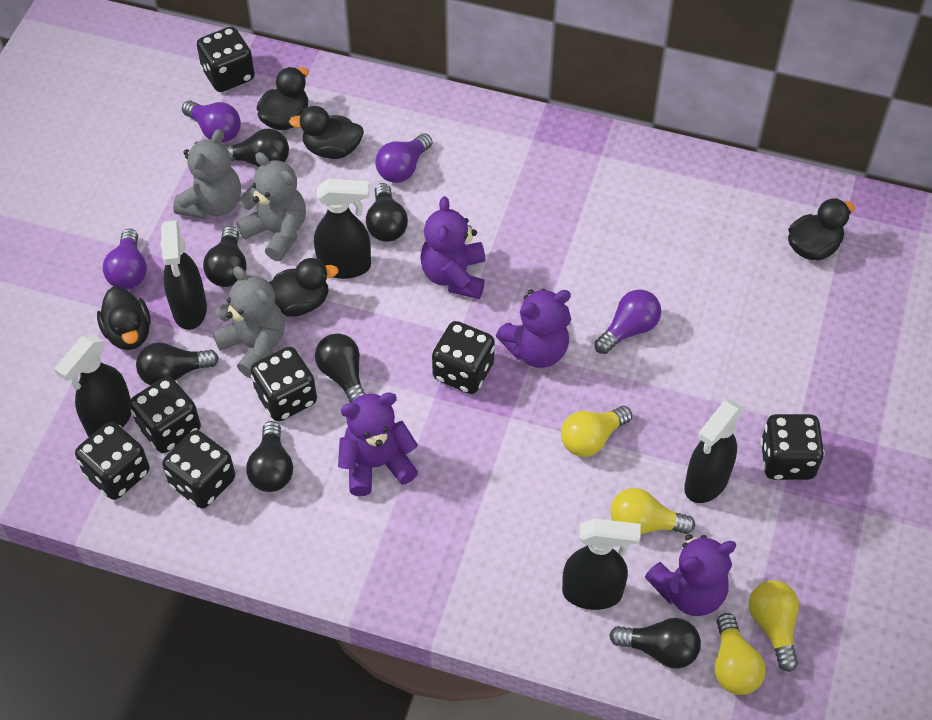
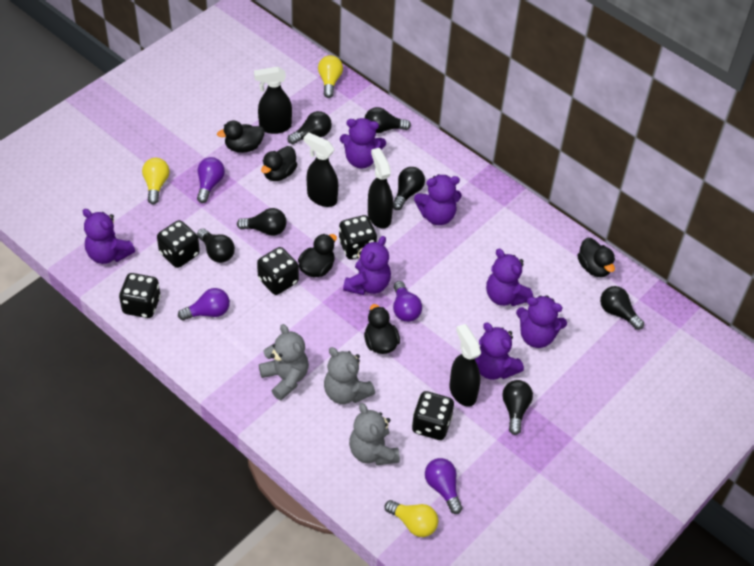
black dice: 7 -> 5
black spray bottle: 5 -> 4
purple teddy bear: 4 -> 7
yellow light bulb: 4 -> 3

